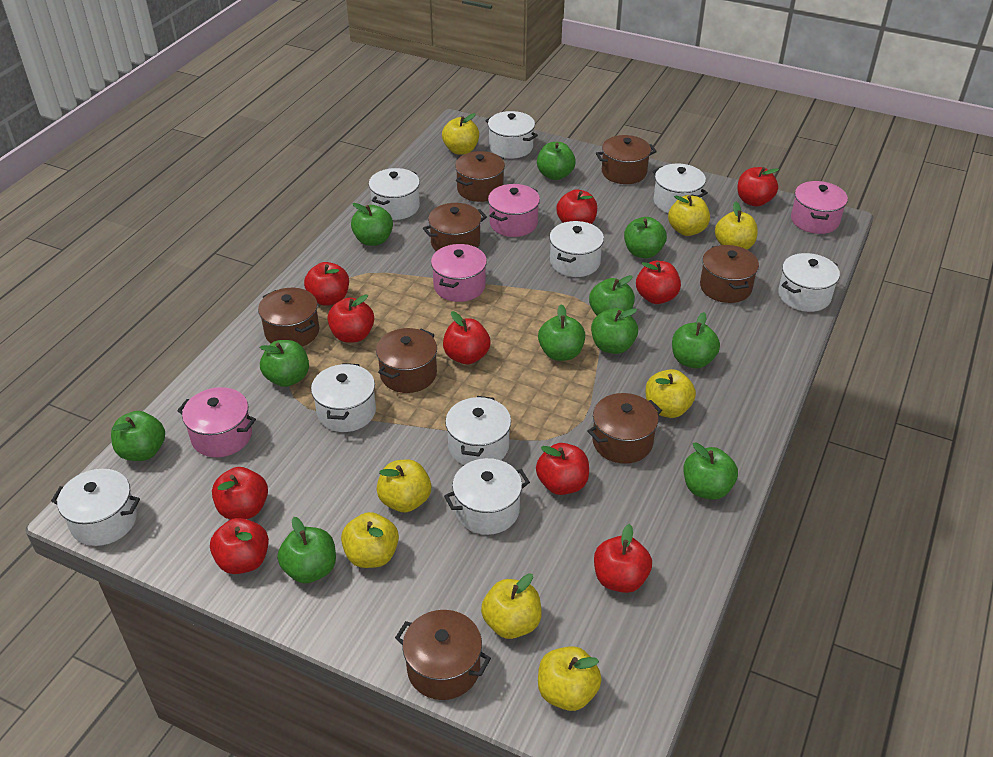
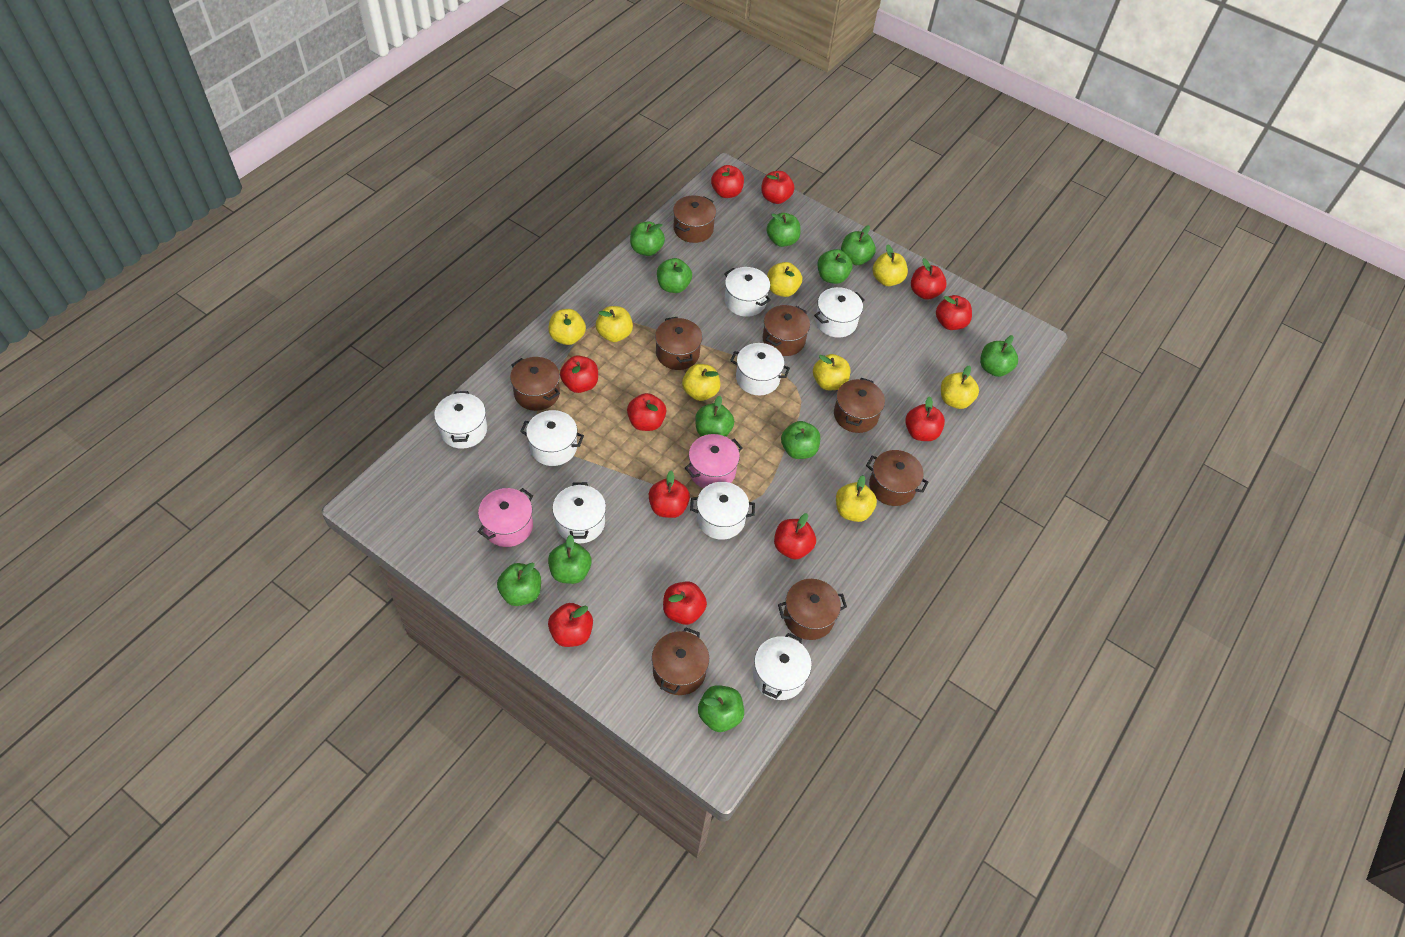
pink pot: 4 -> 2
red apple: 10 -> 11
white pot: 9 -> 8

